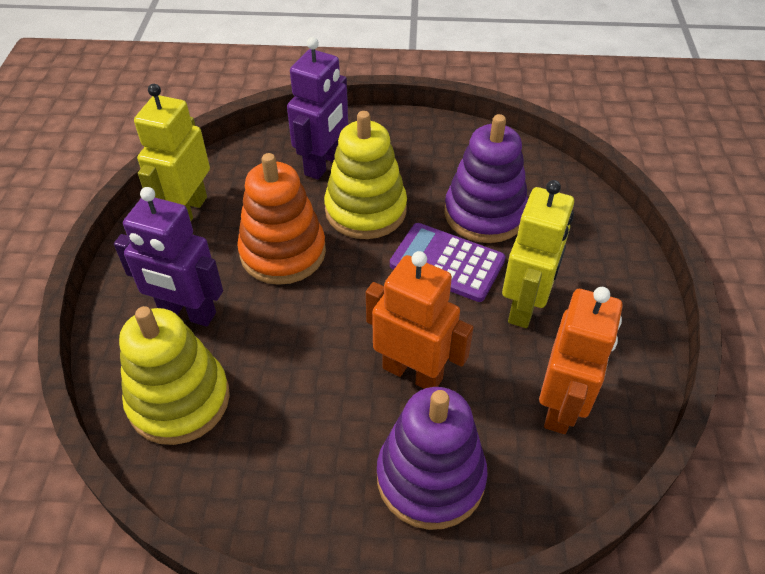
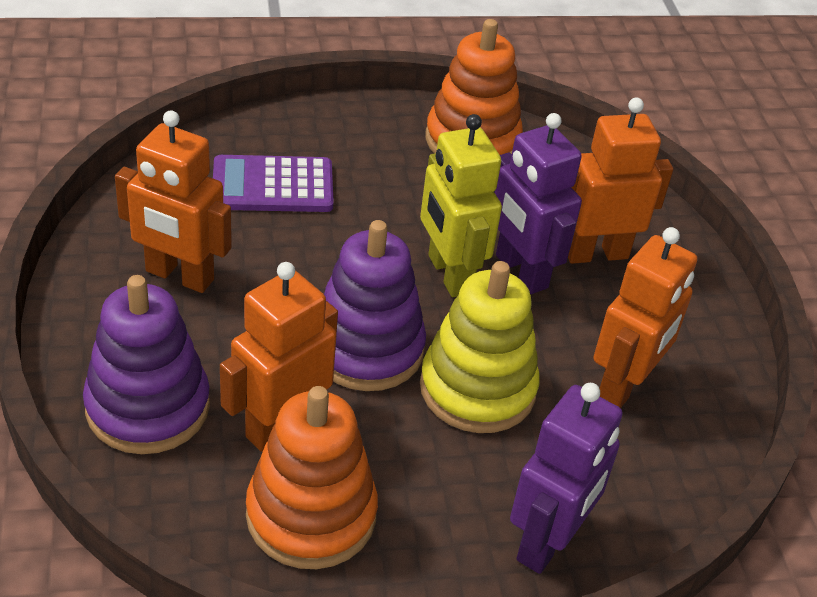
orange robot: 2 -> 4
orange stacking toy: 1 -> 2
yellow robot: 2 -> 1
yellow stacking toy: 2 -> 1

